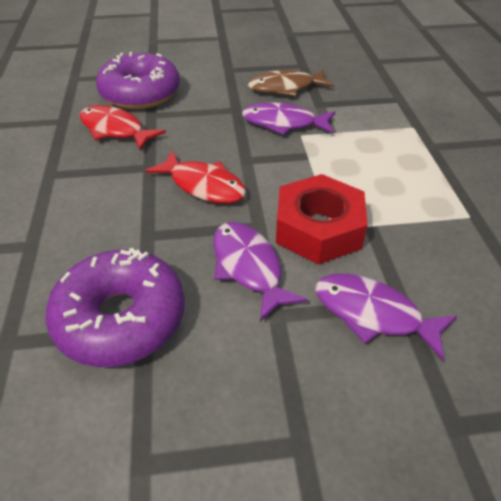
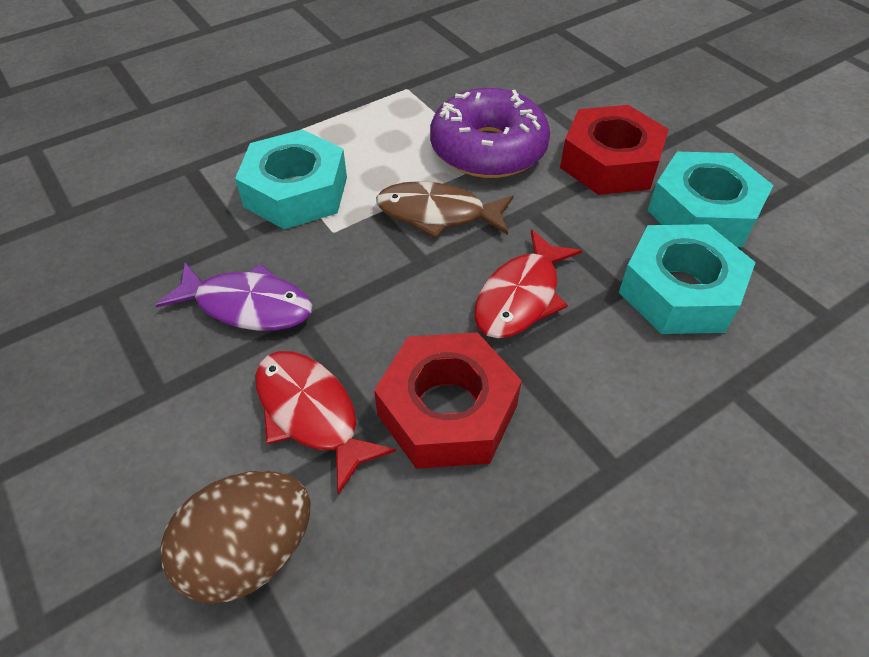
brown egg: 0 -> 1
purple donut: 2 -> 1
purple fish: 3 -> 1
red nut: 1 -> 2
turquoise nut: 0 -> 3

